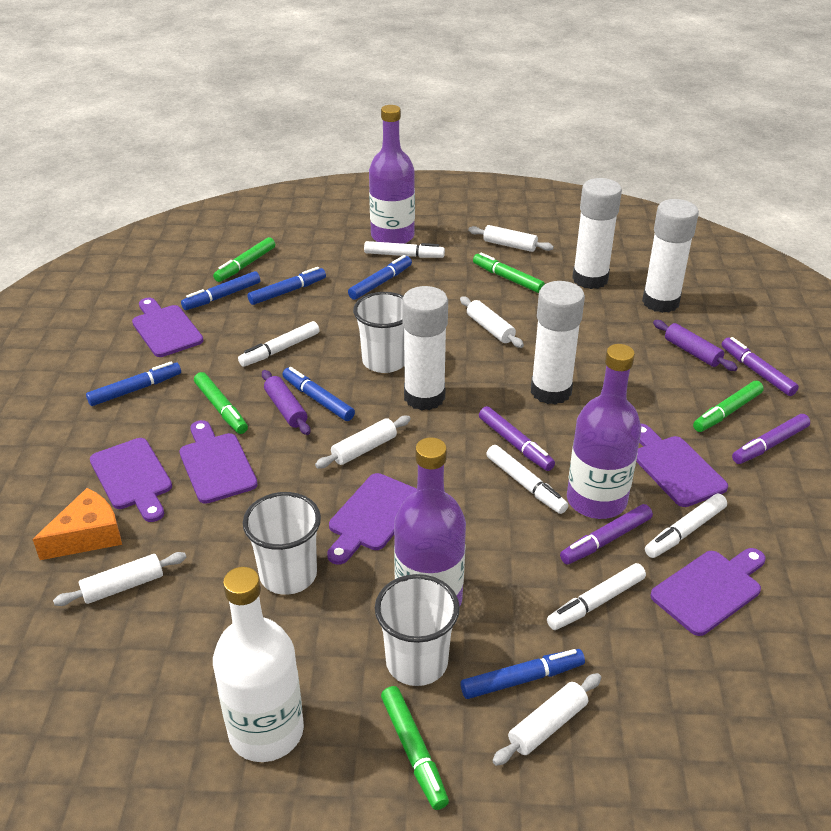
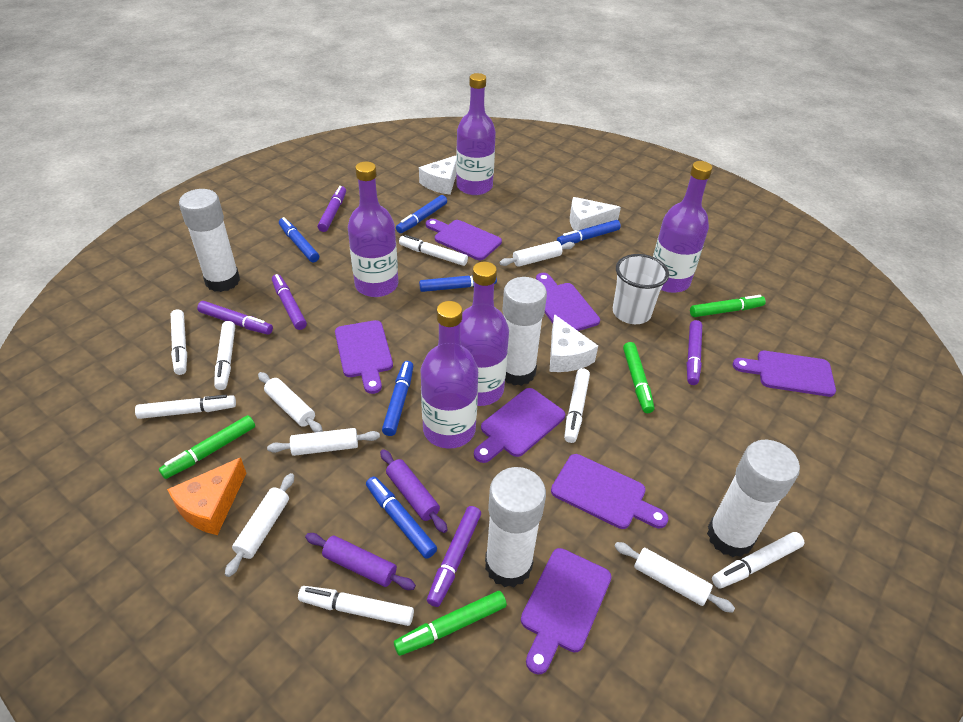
green marker: 5 -> 4
purple bottle: 3 -> 5
purple cutting board: 6 -> 7
purple marker: 4 -> 5
white bottle: 1 -> 0
white cheese: 0 -> 3
white cup: 3 -> 1
white marker: 5 -> 7

